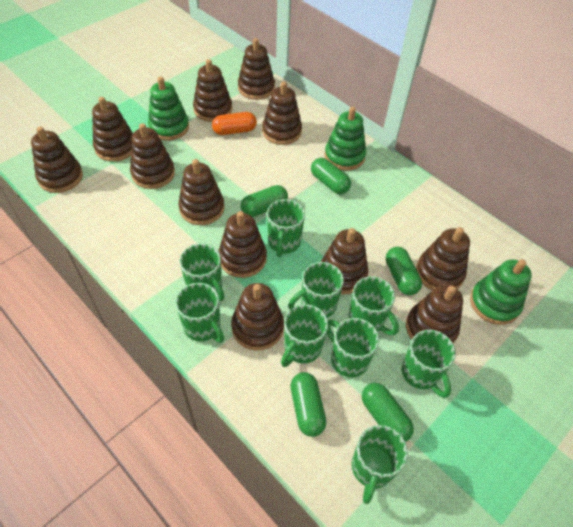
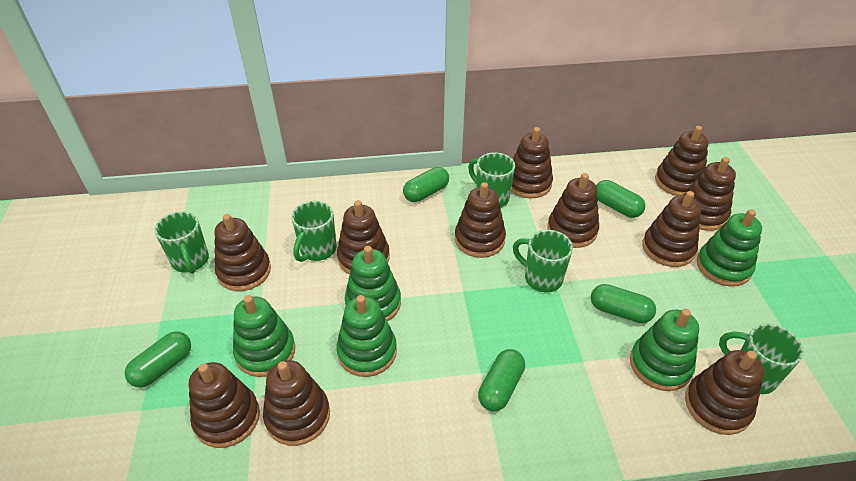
brown stacking toy: 12 -> 11
green mug: 9 -> 5
green stacking toy: 3 -> 5
orange capsule: 1 -> 0

